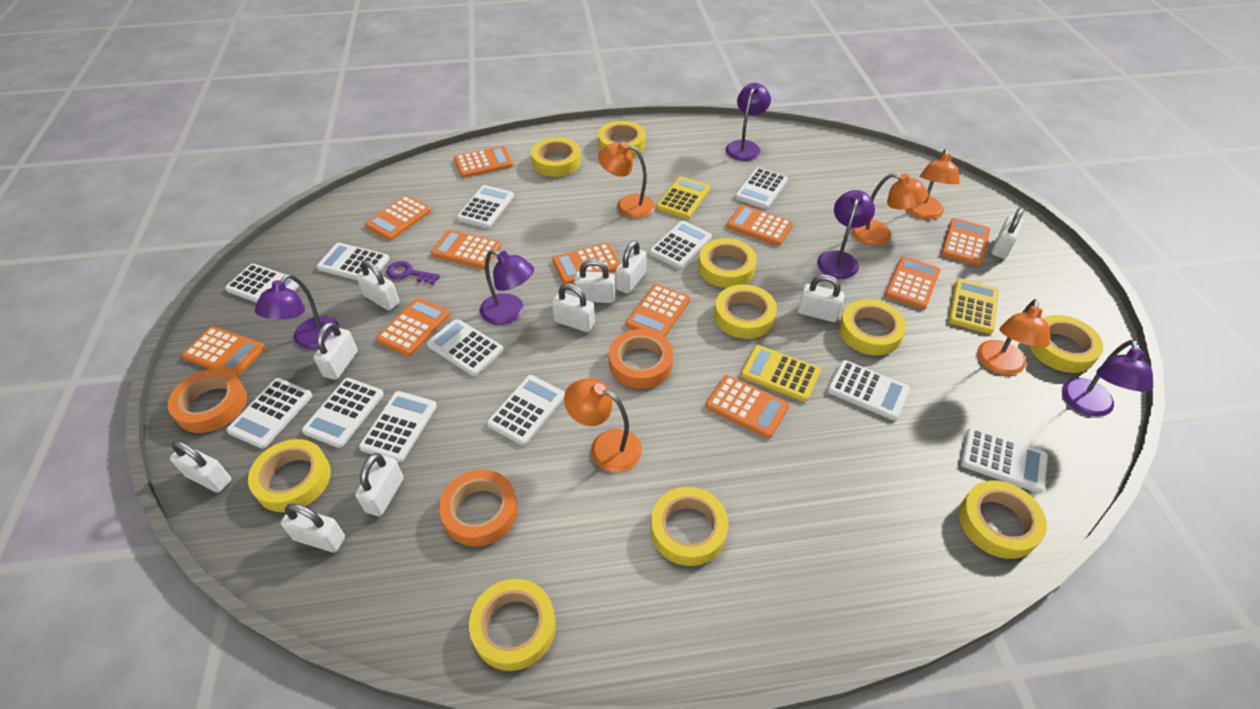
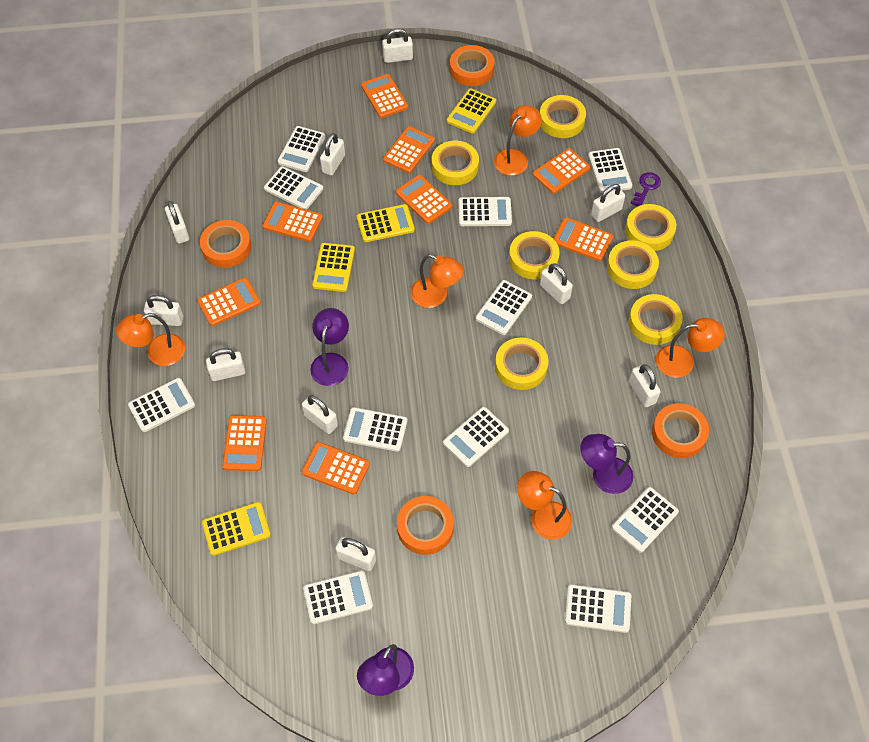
orange calculator: 11 -> 9
orange tape: 3 -> 4
purple lamp: 5 -> 3
white calculator: 12 -> 11
yellow calculator: 3 -> 4
yellow tape: 10 -> 7

